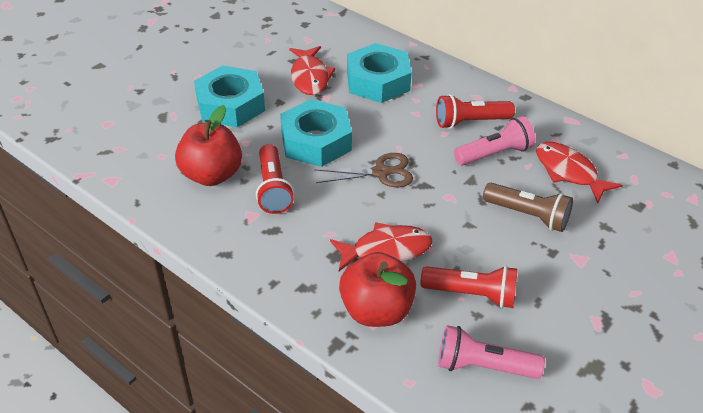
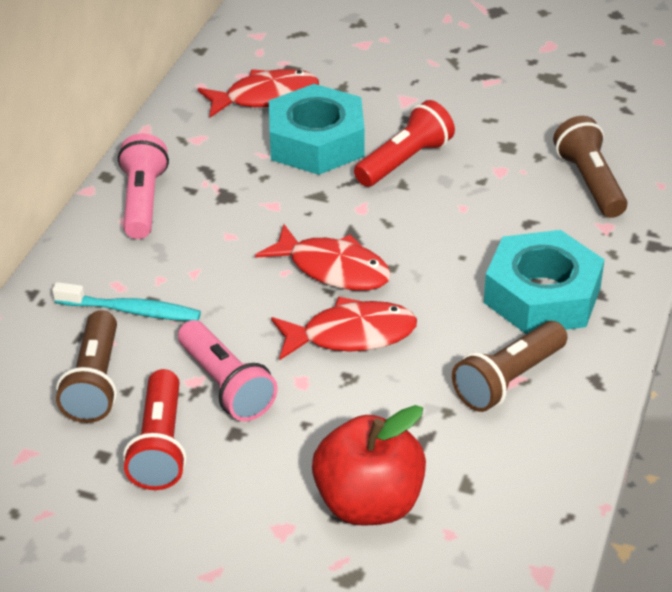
brown flashlight: 1 -> 3
brown scissors: 1 -> 0
red apple: 2 -> 1
red flashlight: 3 -> 2
turquoise nut: 3 -> 2
turquoise toothbrush: 0 -> 1

